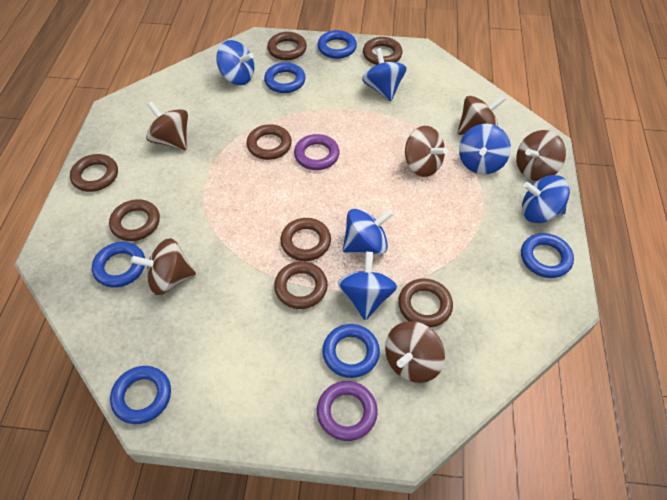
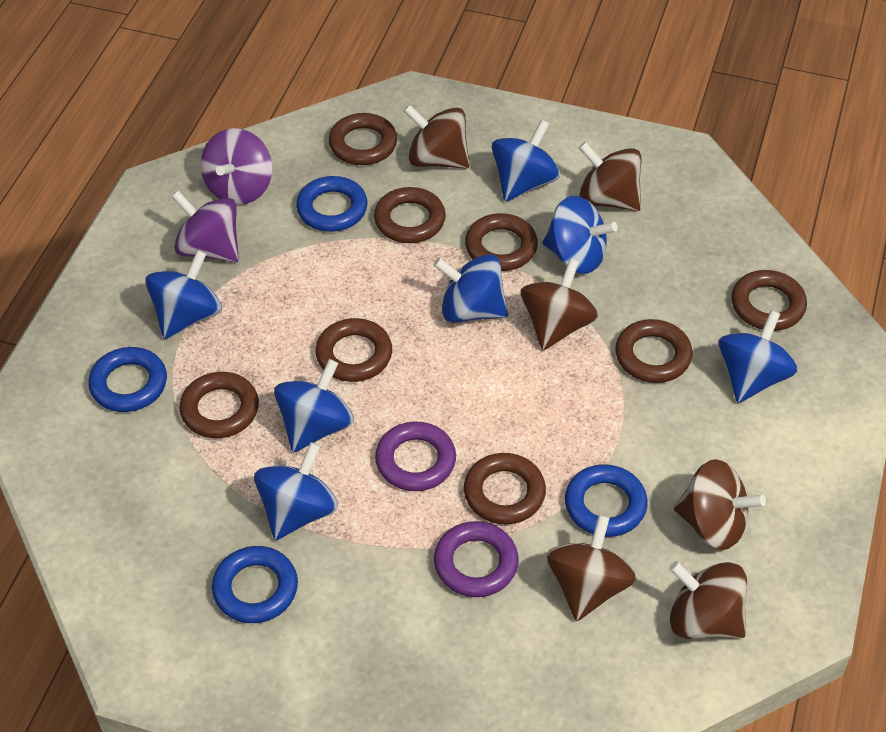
blue ring: 6 -> 4
blue spinning top: 6 -> 7
purple spinning top: 0 -> 2

